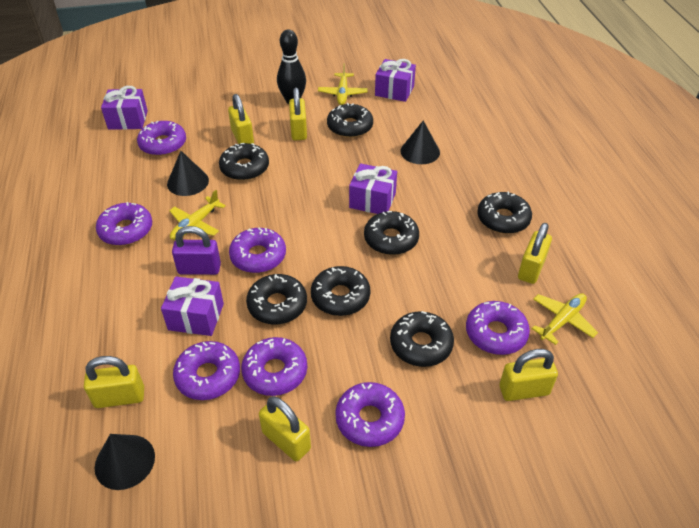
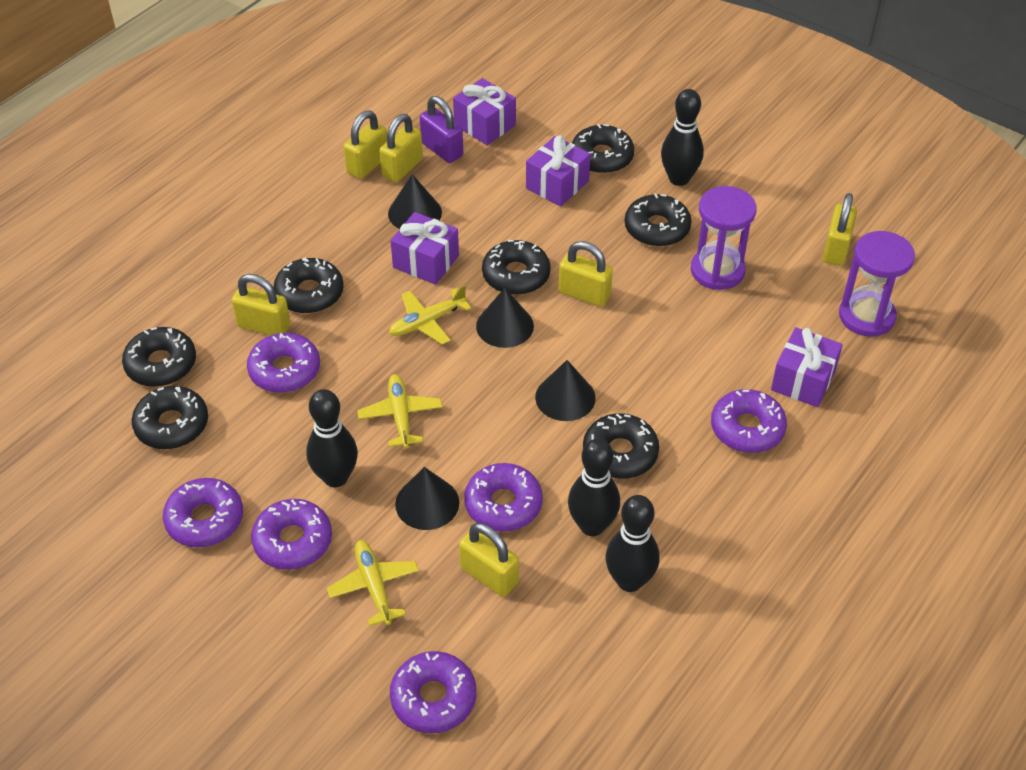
black bowling pin: 1 -> 4
black cone: 3 -> 4
purple donut: 7 -> 6
purple hourglass: 0 -> 2

